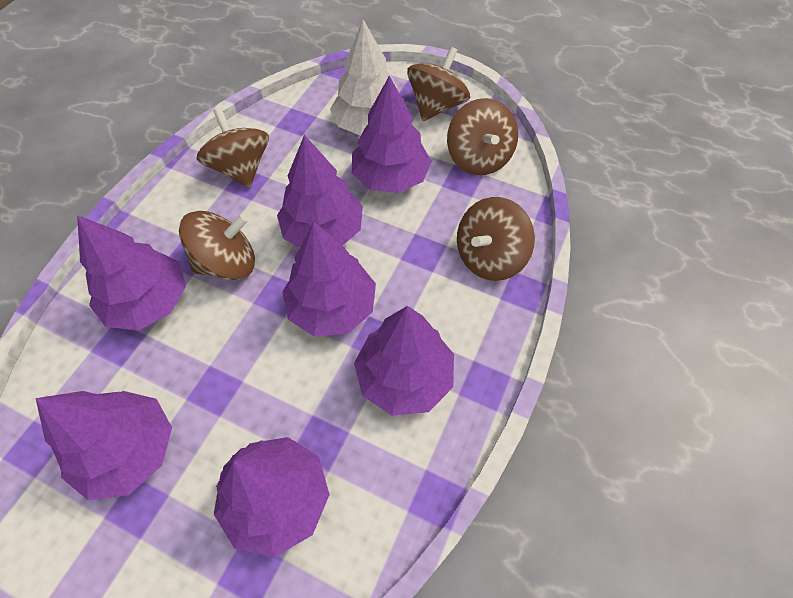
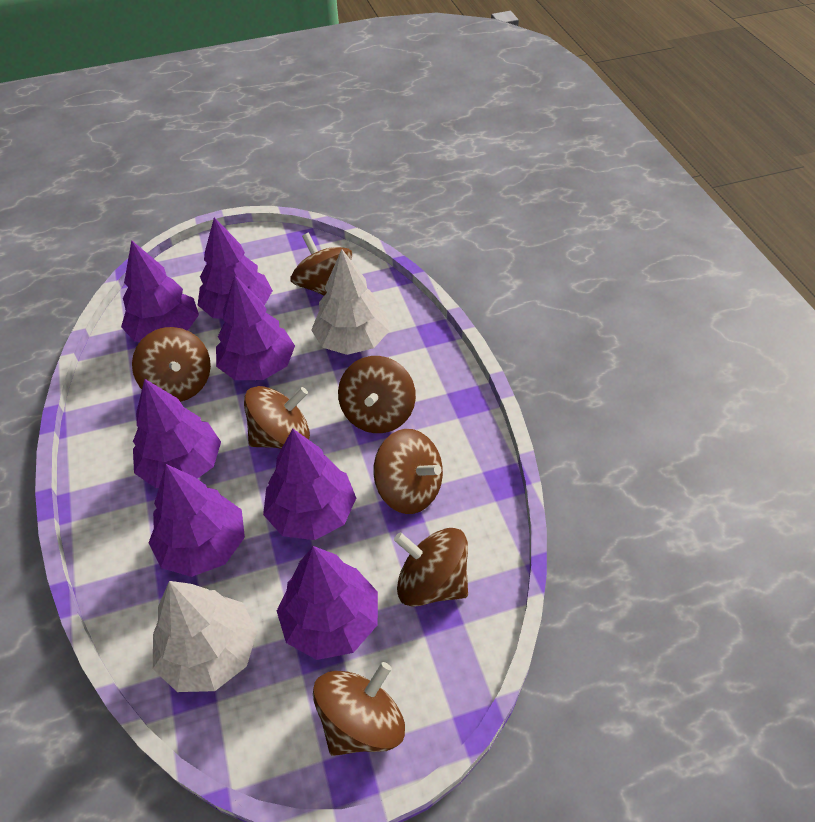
brown spinning top: 5 -> 7
white tree: 1 -> 2

